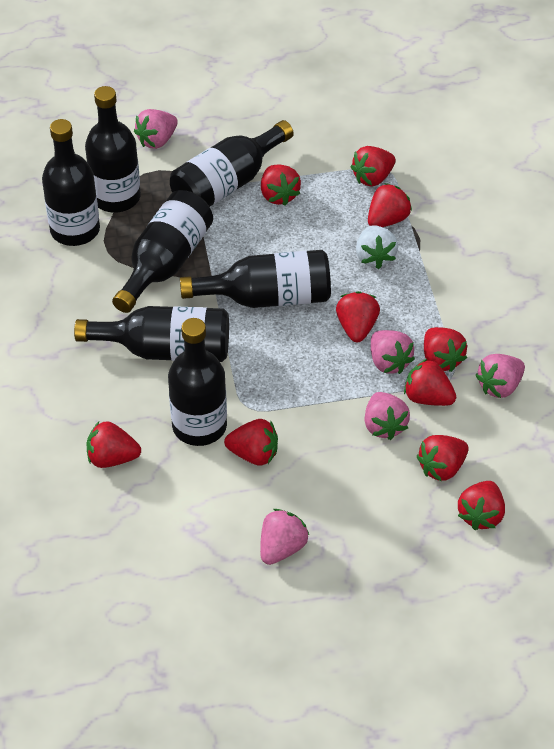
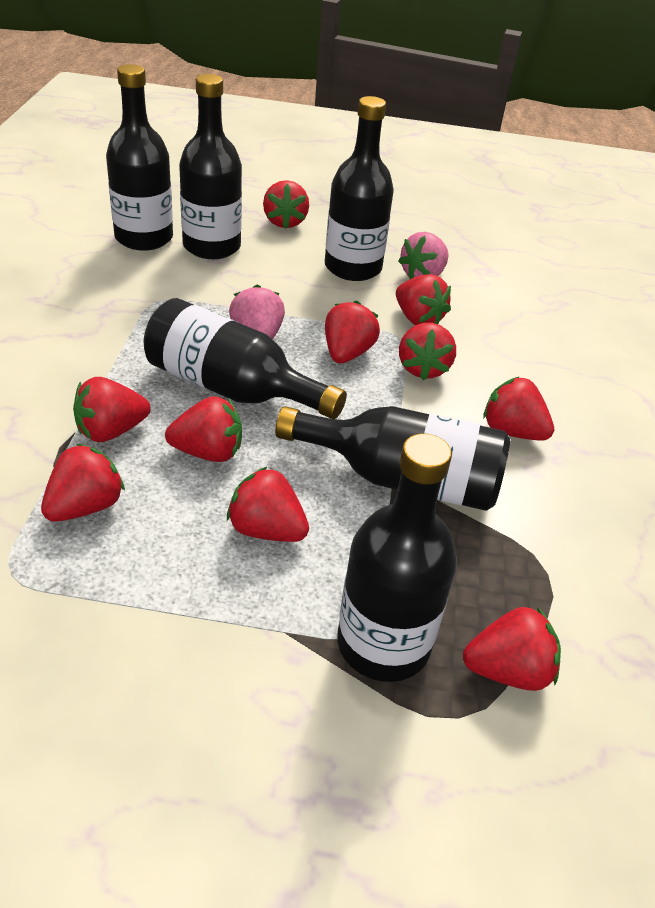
black bottle: 7 -> 6
pink strawberry: 5 -> 2
white strawberry: 1 -> 0

